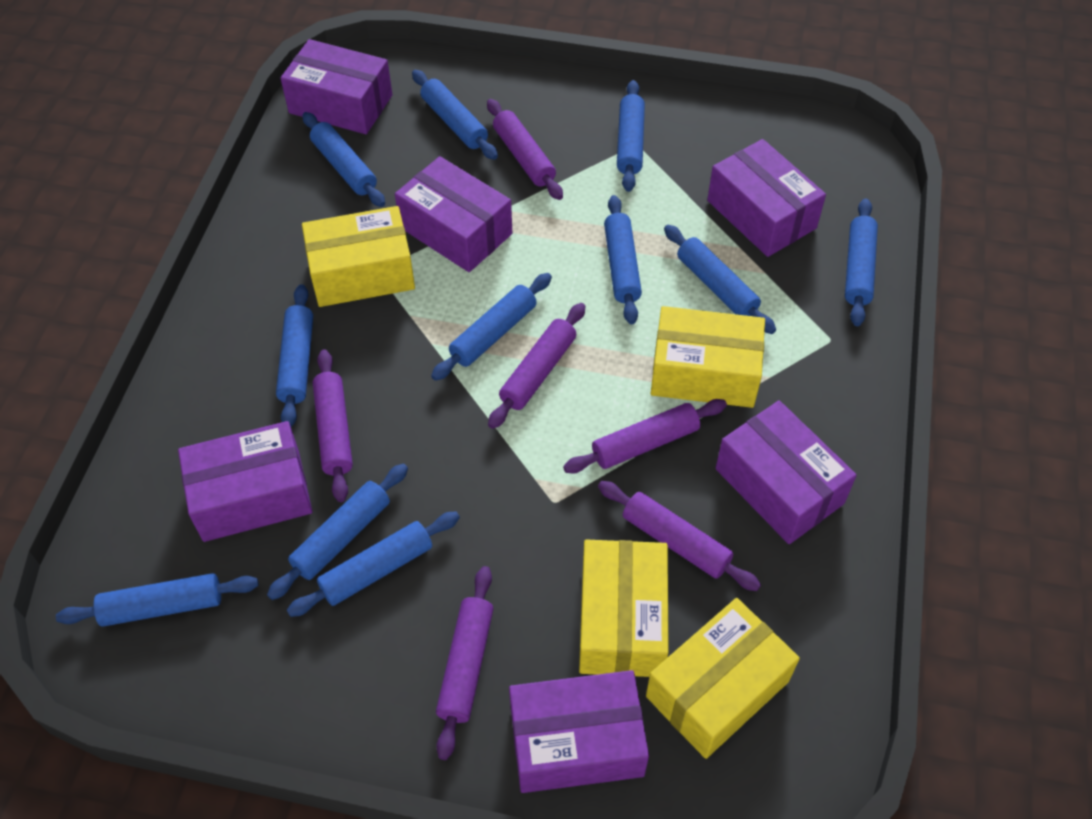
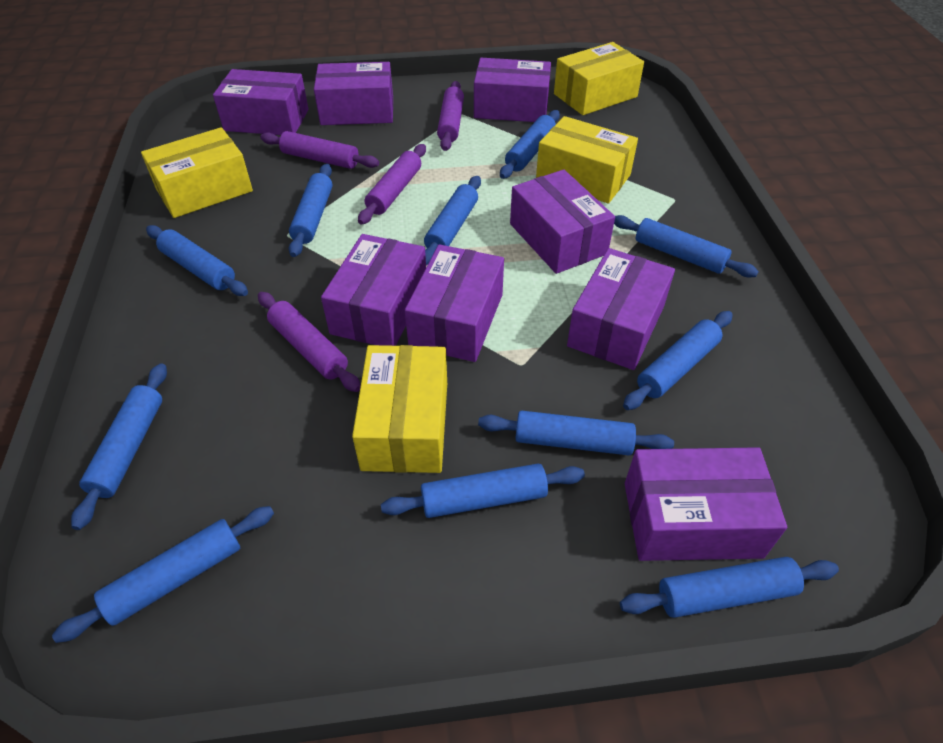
purple box: 6 -> 8
purple rolling pin: 6 -> 4

